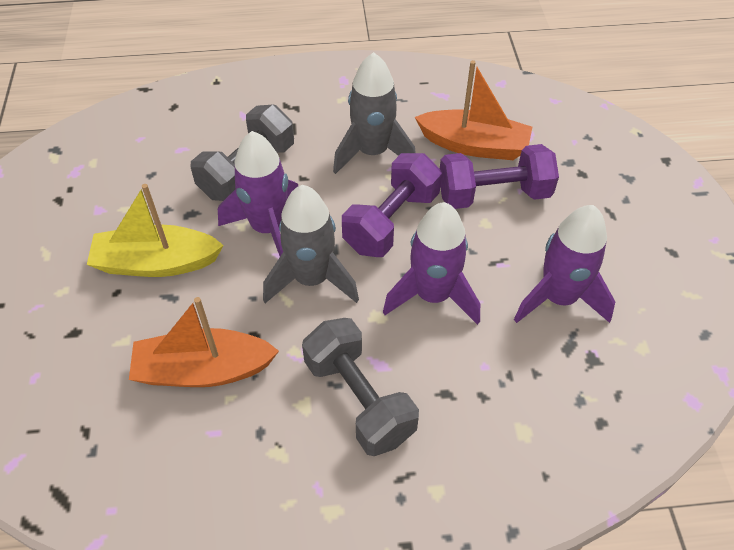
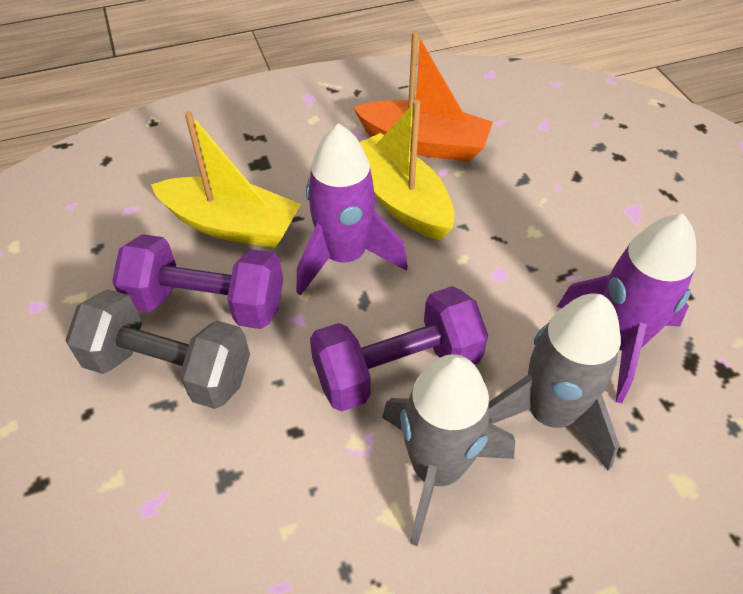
grey dumbbell: 2 -> 1
orange boat: 2 -> 1
purple rocket: 3 -> 2
yellow boat: 1 -> 2

